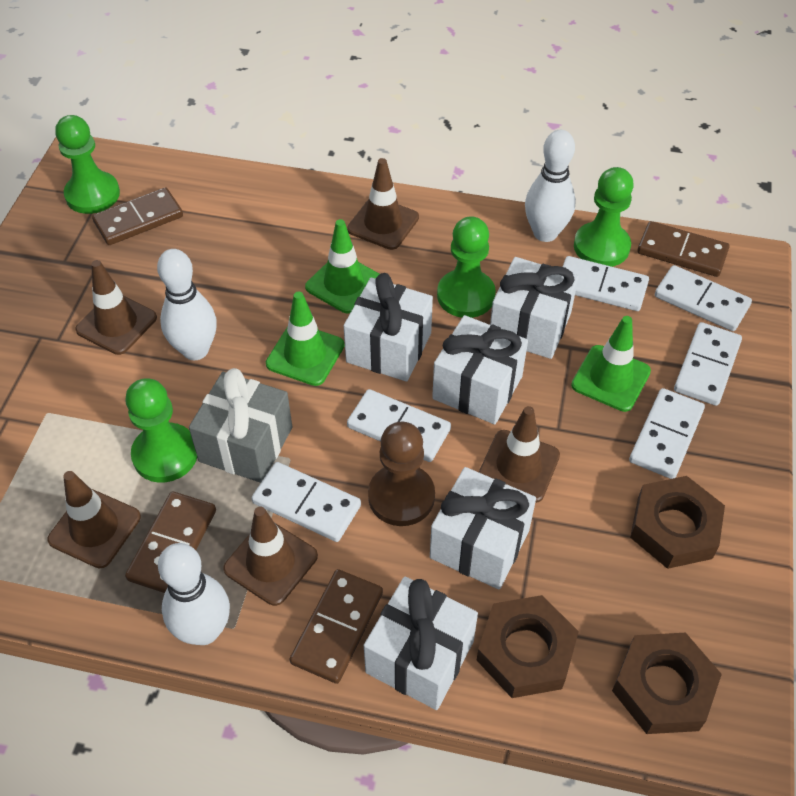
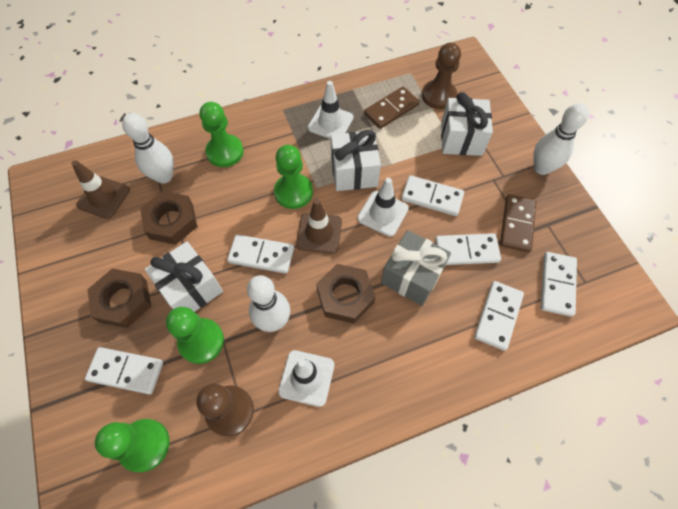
brown domino: 4 -> 2
brown pawn: 1 -> 2
brown traffic cone: 5 -> 2
green traffic cone: 3 -> 0
white gift: 5 -> 3
white traffic cone: 0 -> 3

